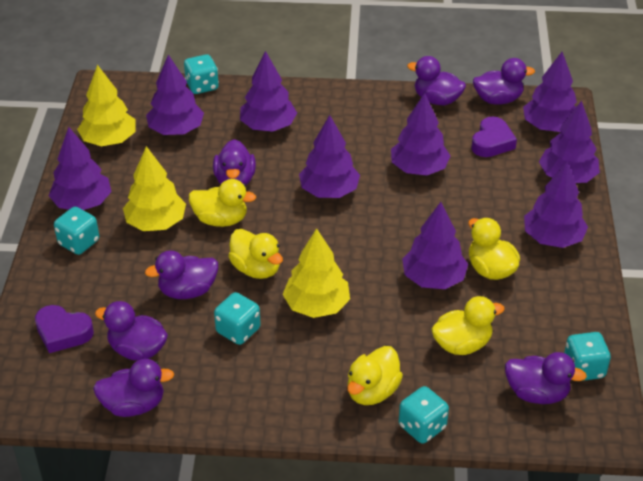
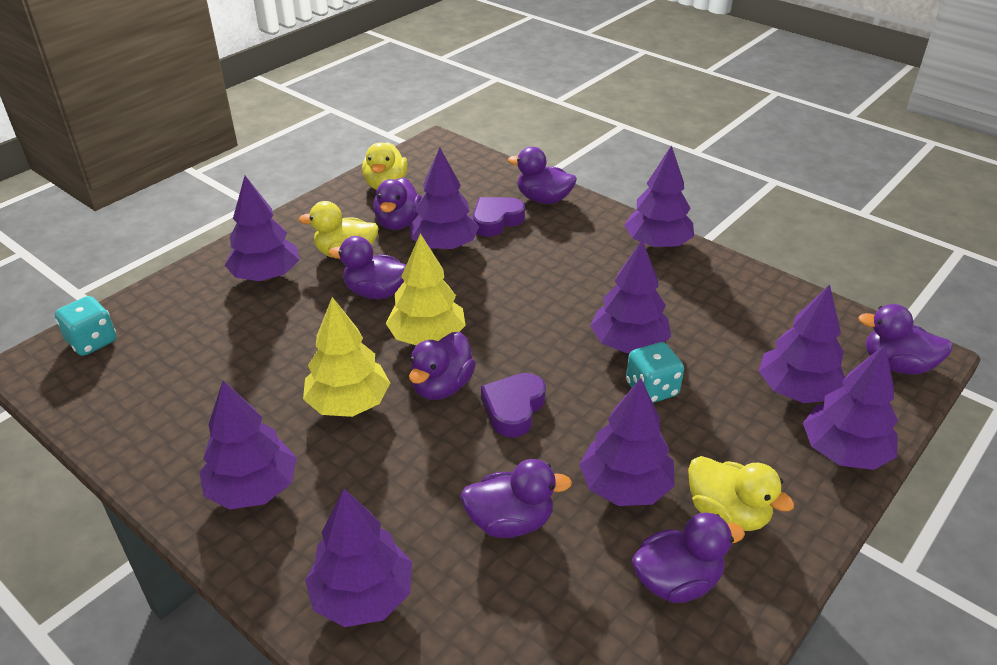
turquoise dice: 5 -> 2
yellow duck: 5 -> 3
yellow tree: 3 -> 2

